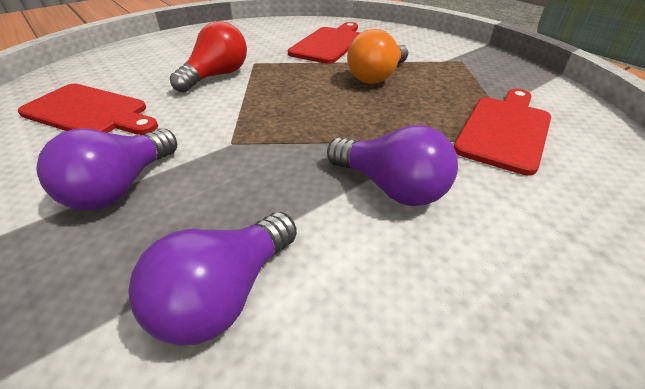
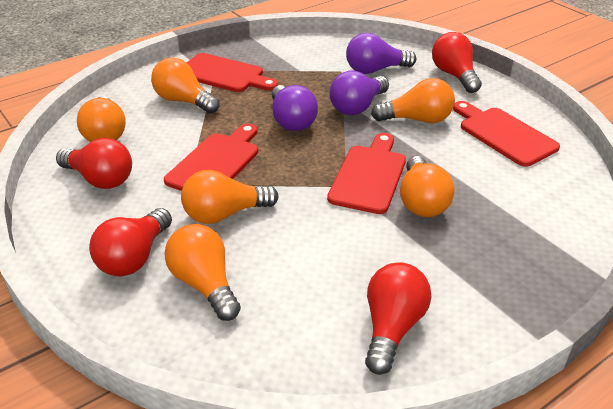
orange light bulb: 1 -> 6
red cutting board: 3 -> 4
red light bulb: 1 -> 4

